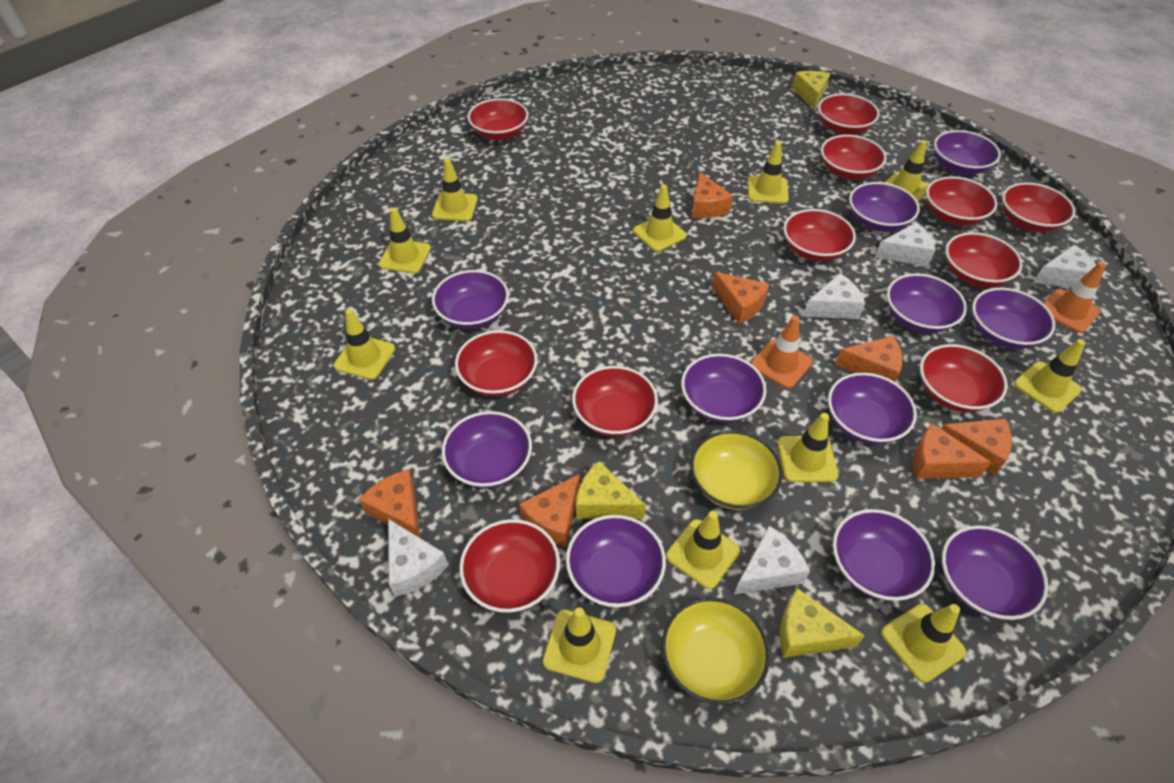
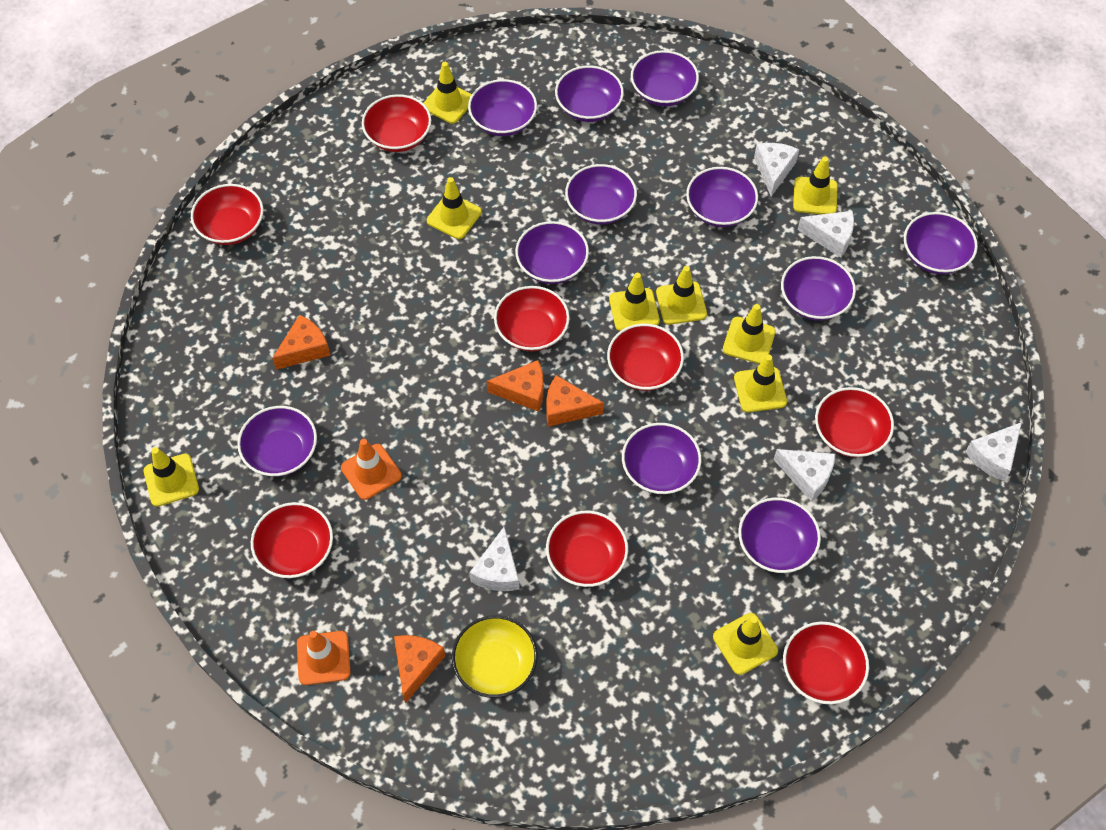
orange cheese: 7 -> 4
red bowl: 11 -> 8
yellow bowl: 2 -> 1
yellow cheese: 3 -> 0
yellow traffic cone: 11 -> 9

